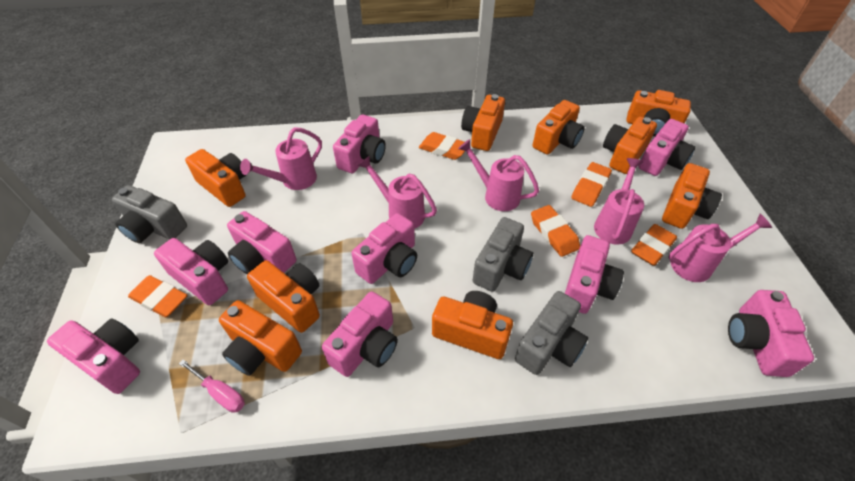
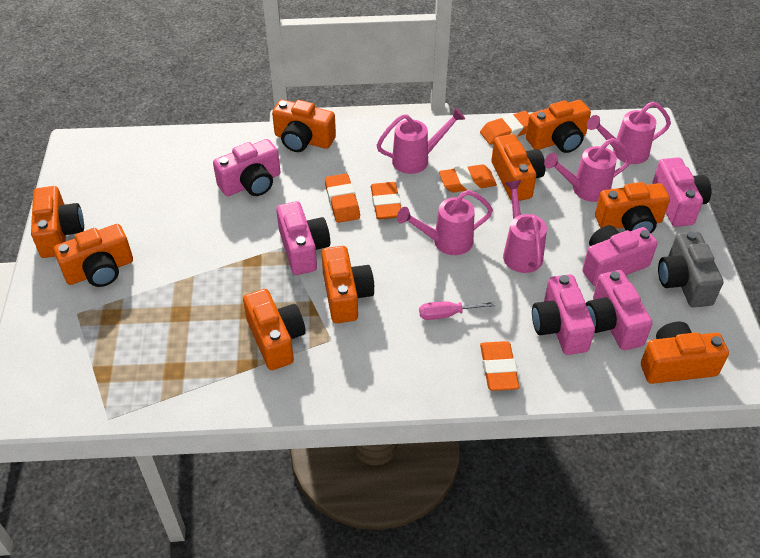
grey camera: 3 -> 1
pink camera: 9 -> 6

